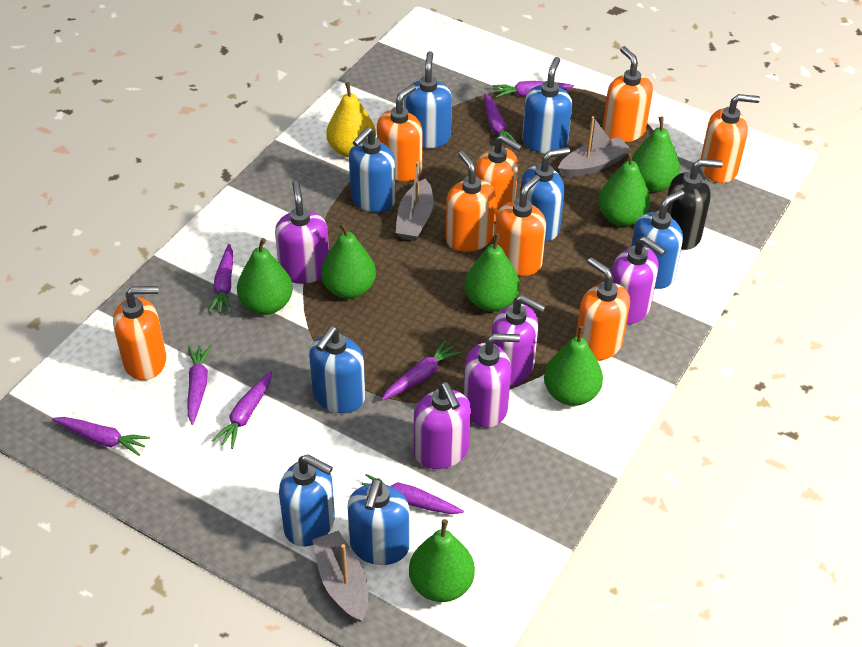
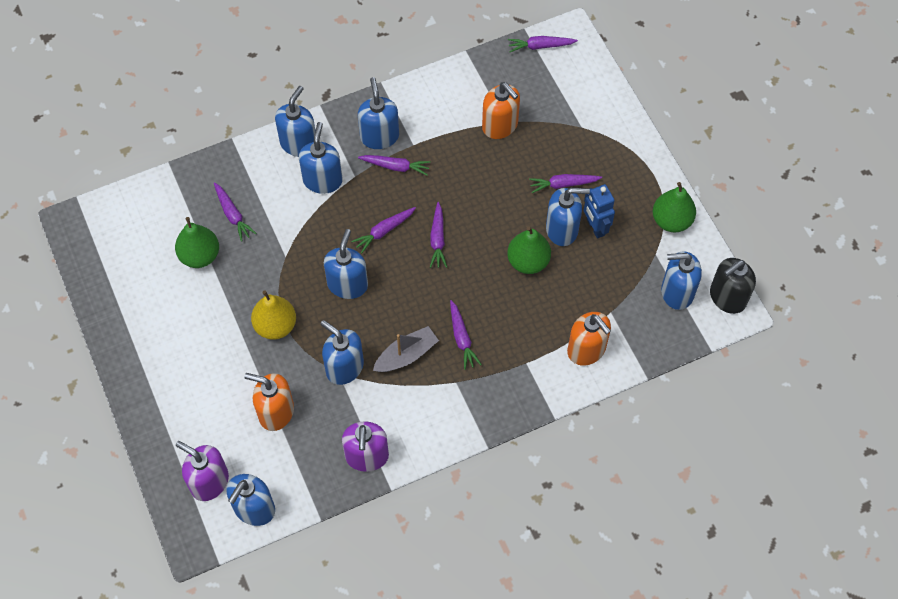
blue robot: 0 -> 1
green pear: 7 -> 3
grey boat: 3 -> 1
orange soap dispenser: 8 -> 3
purple carrot: 8 -> 7
purple soap dispenser: 5 -> 2

